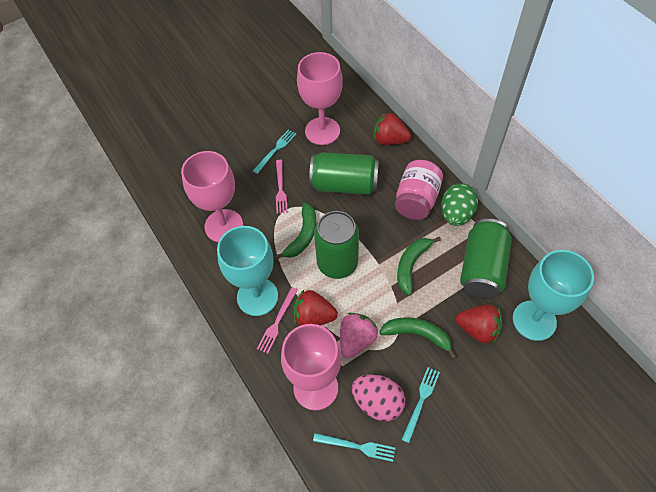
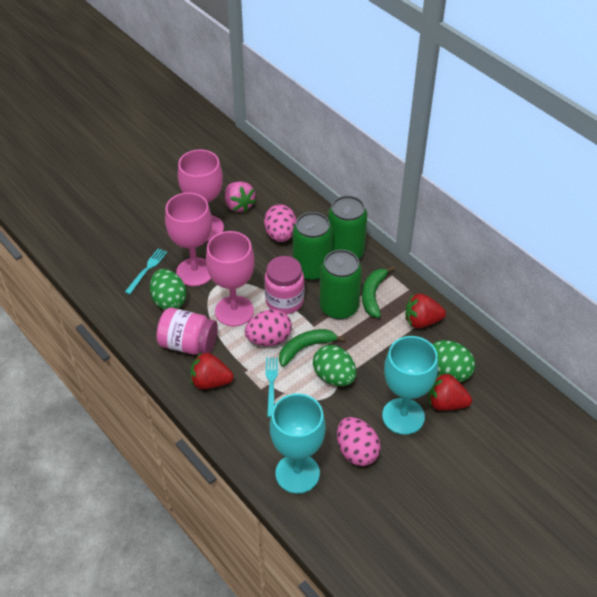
green banana: 3 -> 2
green egg: 1 -> 3
pink egg: 1 -> 3
pink fork: 2 -> 0
pink jar: 1 -> 2
turquoise fork: 3 -> 2

